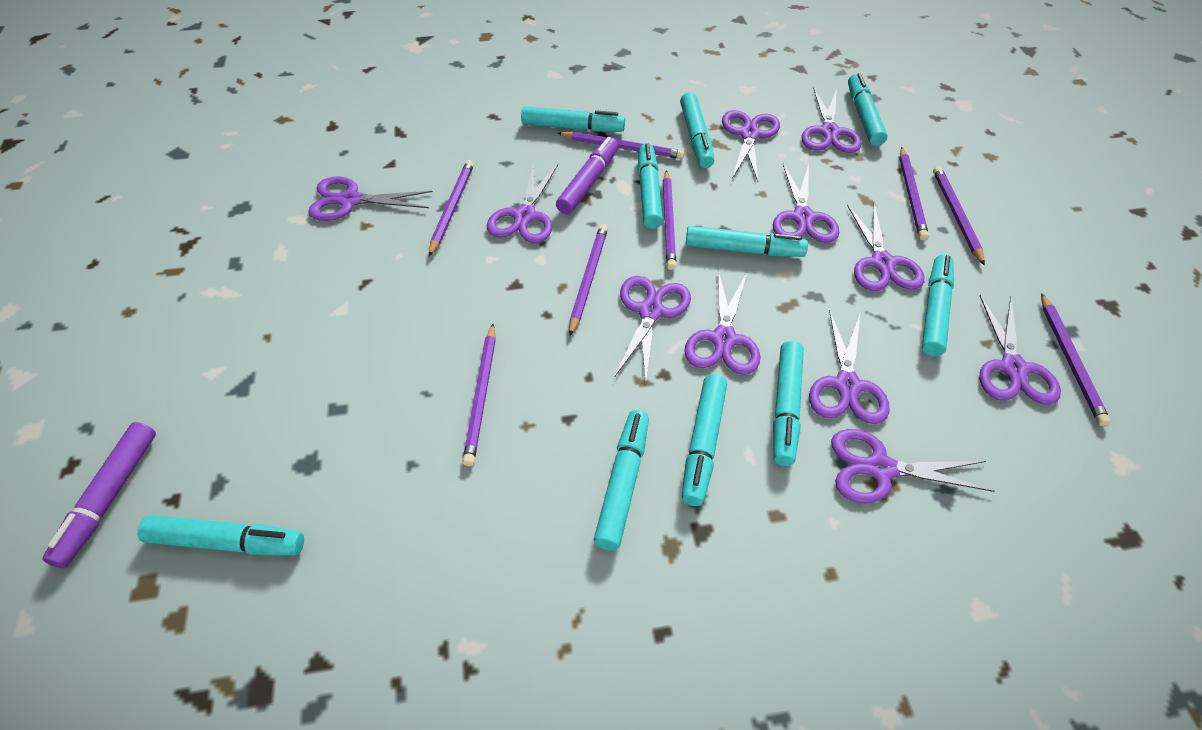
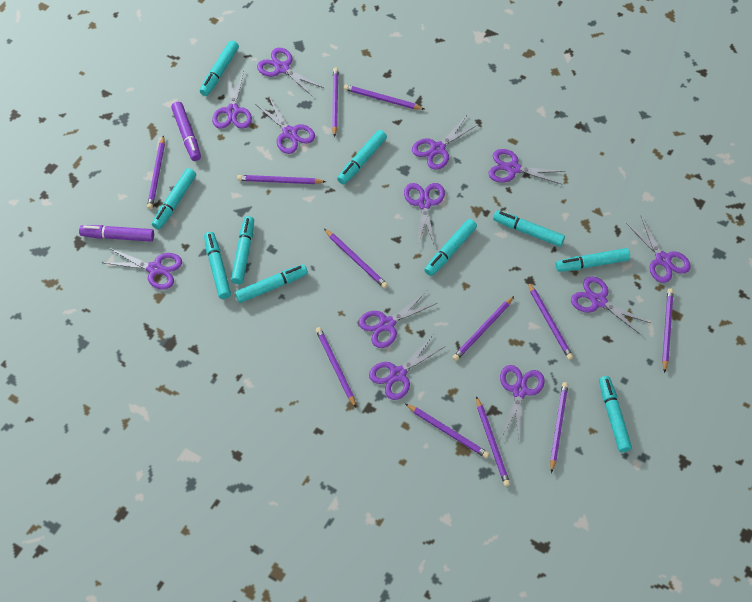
purple pencil: 8 -> 12
purple scissors: 11 -> 12

